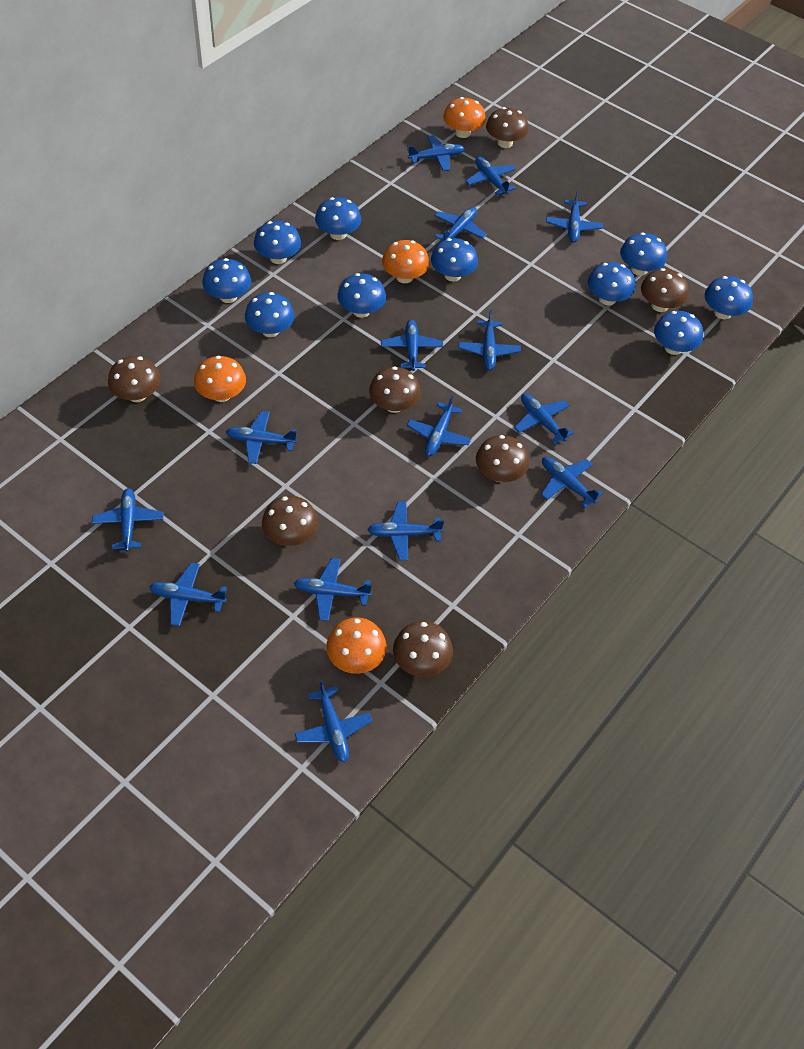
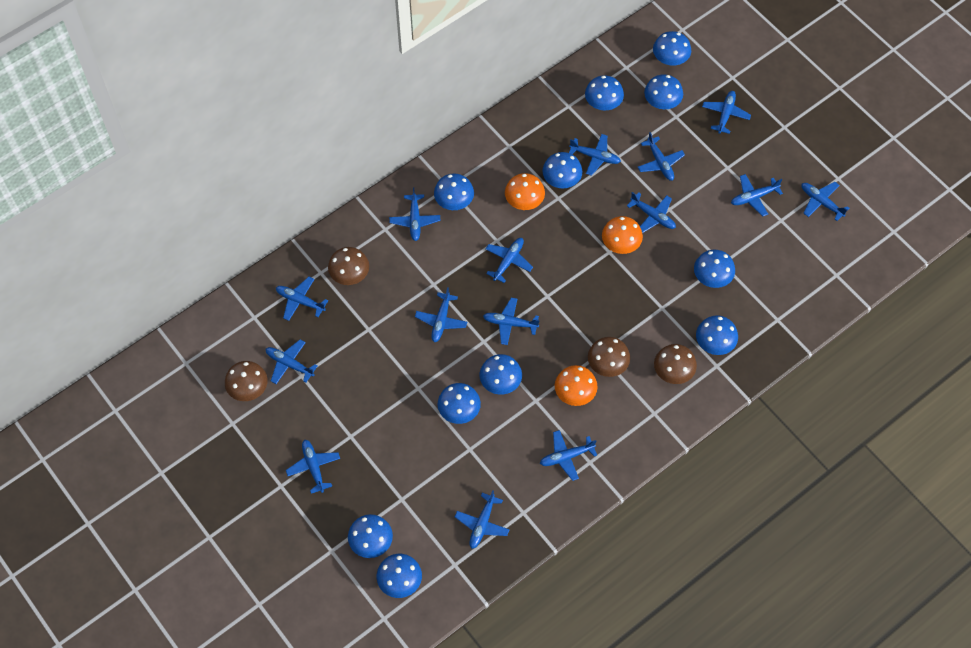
blue mushroom: 10 -> 11
brown mushroom: 7 -> 4
orange mushroom: 4 -> 3

